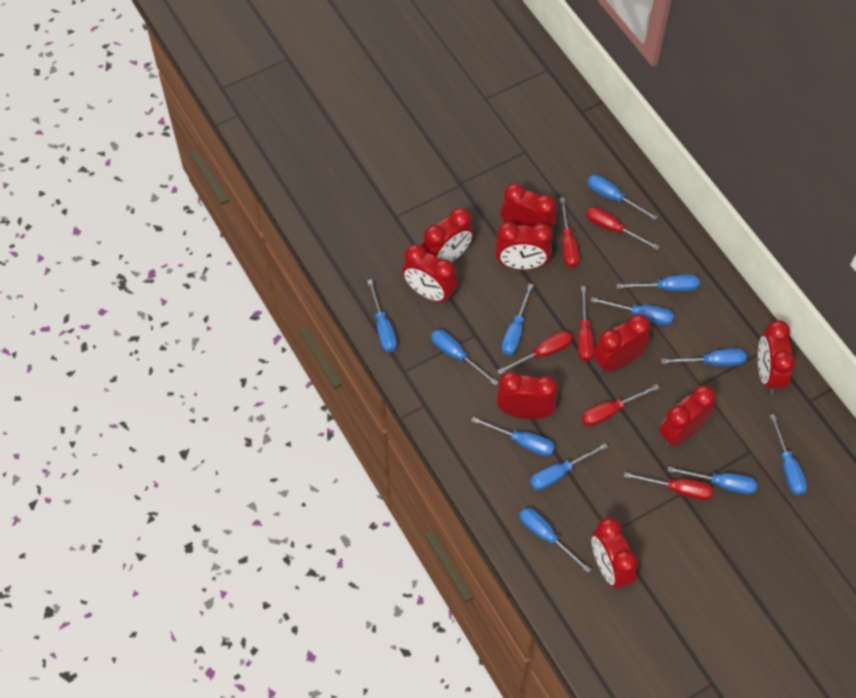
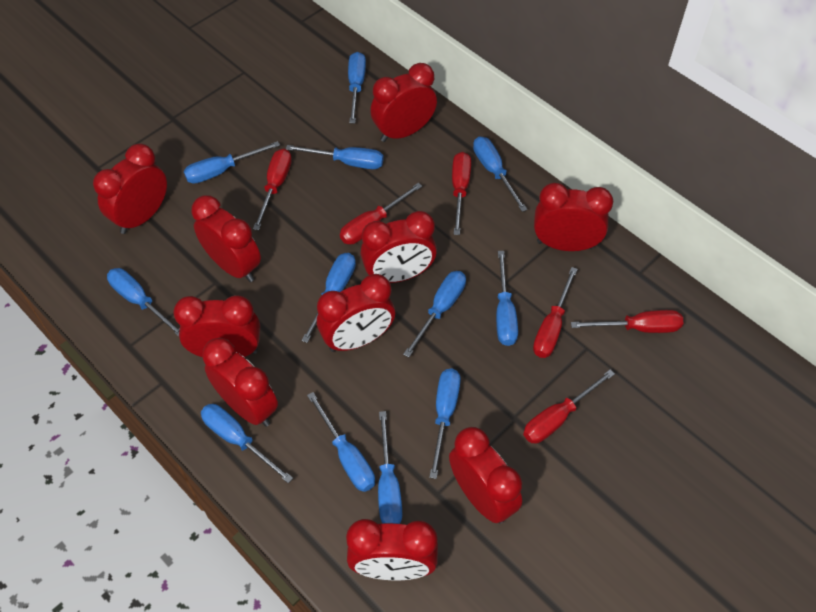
red clock: 9 -> 10

